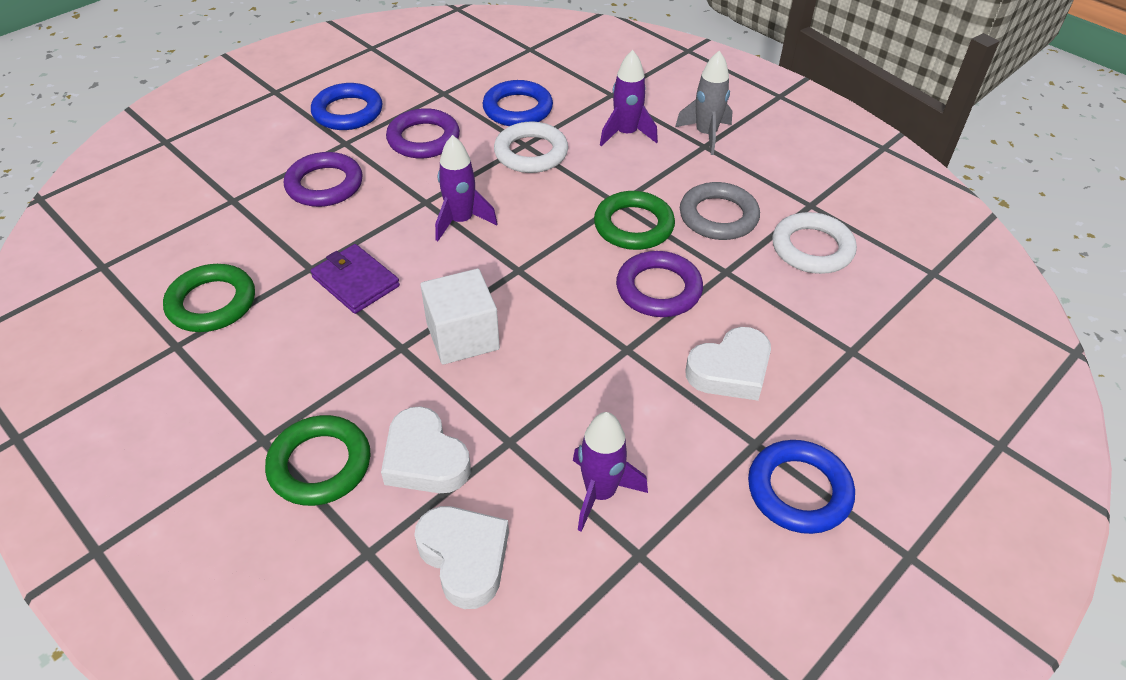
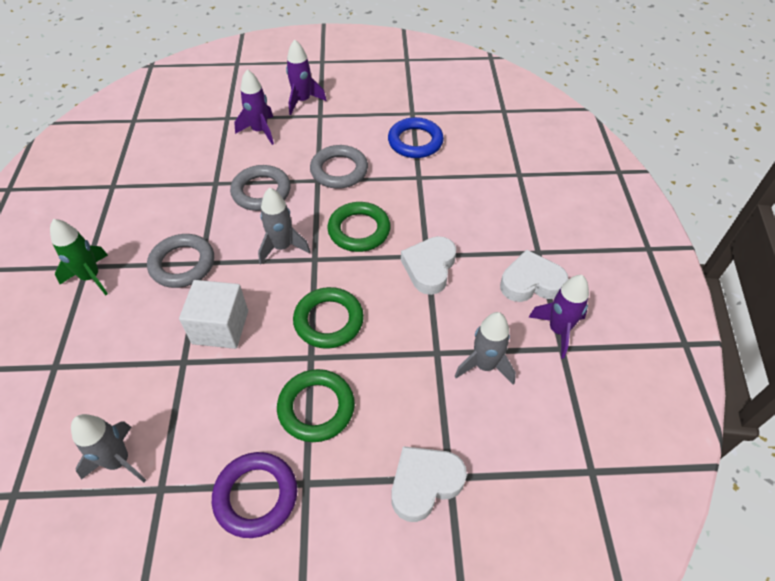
blue ring: 3 -> 1
green rocket: 0 -> 1
grey ring: 1 -> 3
grey rocket: 1 -> 3
purple ring: 3 -> 1
purple wallet: 1 -> 0
white ring: 2 -> 0

